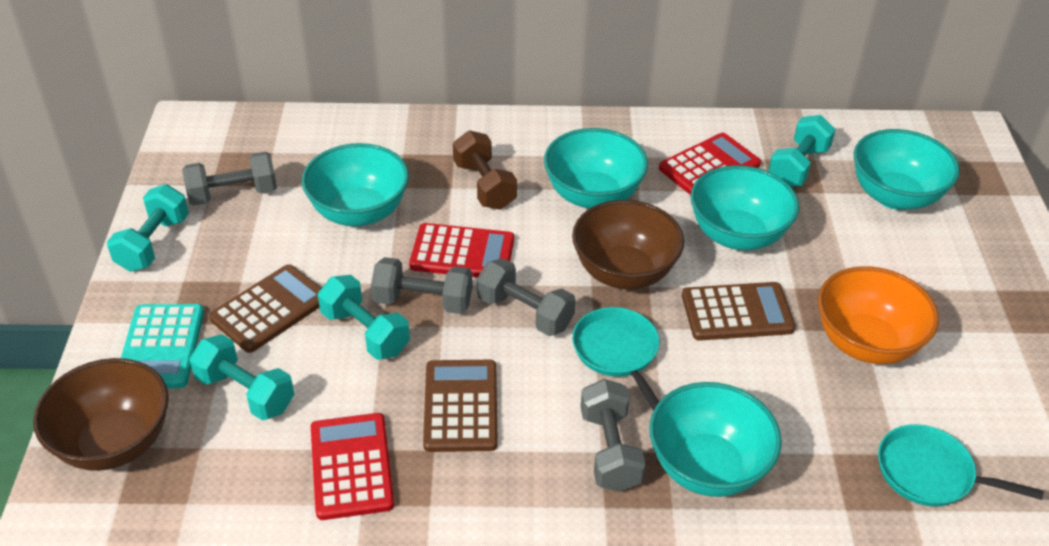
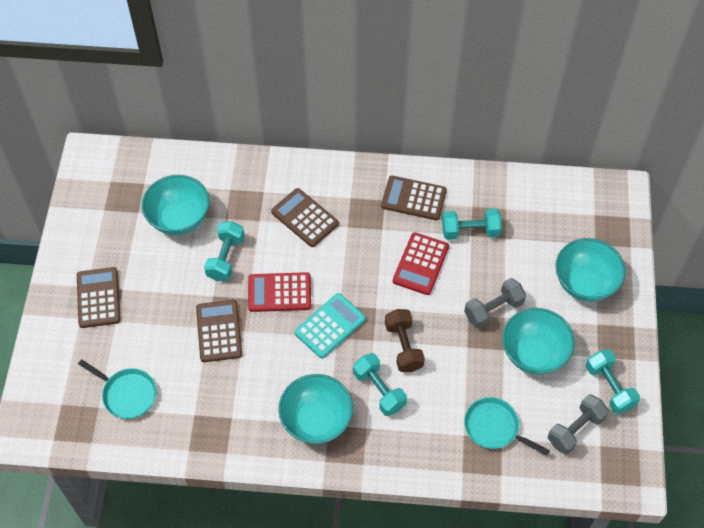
brown bowl: 2 -> 0
brown calculator: 3 -> 4
grey dumbbell: 4 -> 2
orange bowl: 1 -> 0
red calculator: 3 -> 2
turquoise bowl: 5 -> 4

